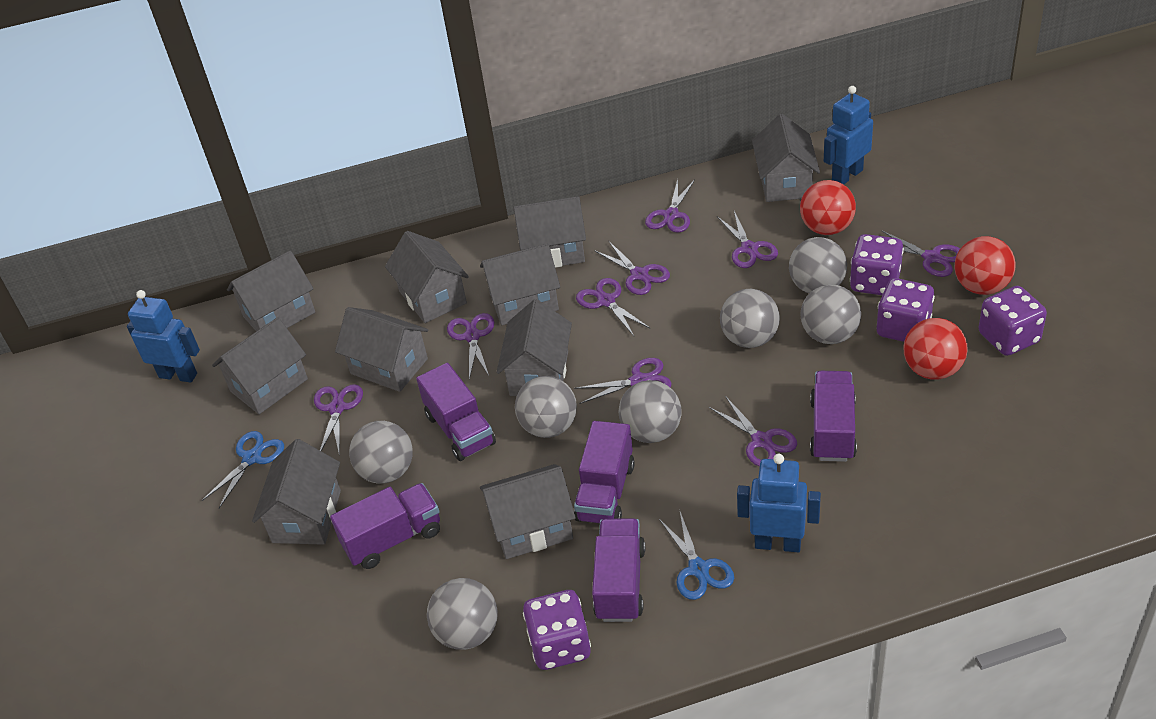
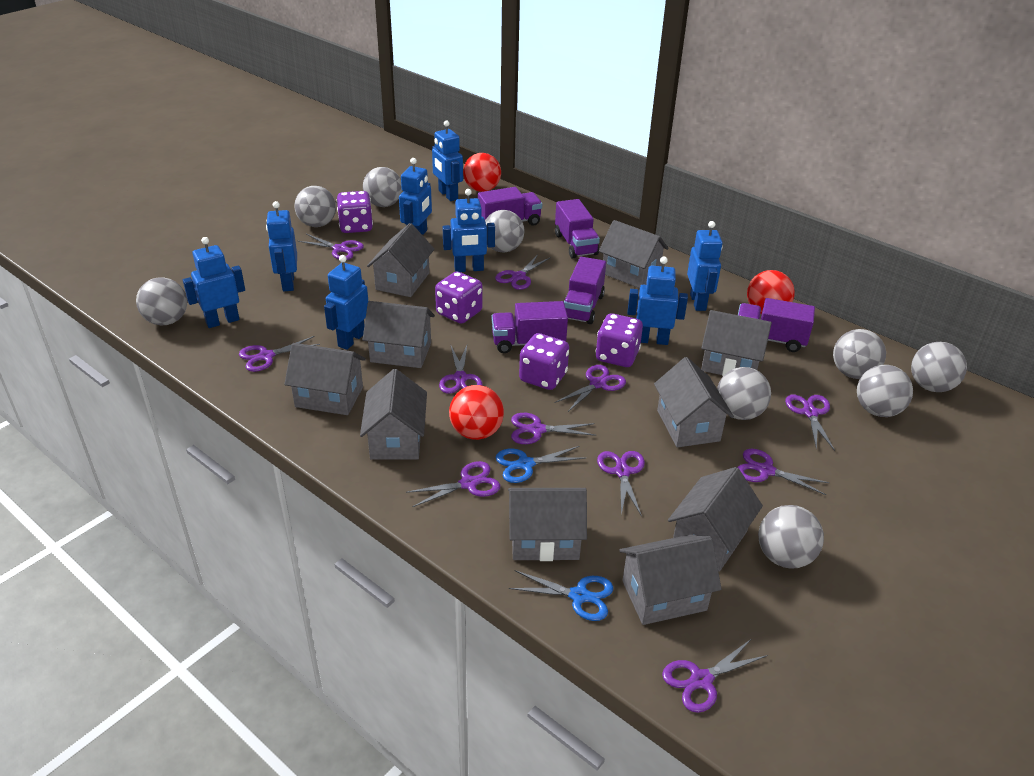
blue robot: 3 -> 8
grey ball: 7 -> 9
purple scissors: 9 -> 11

